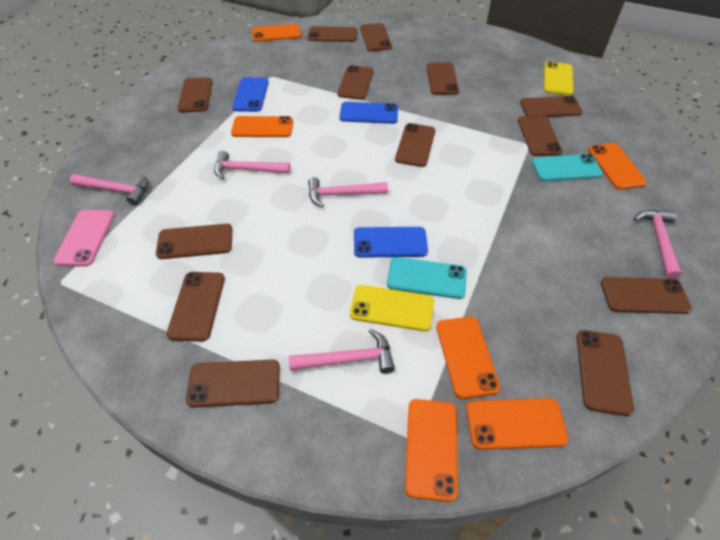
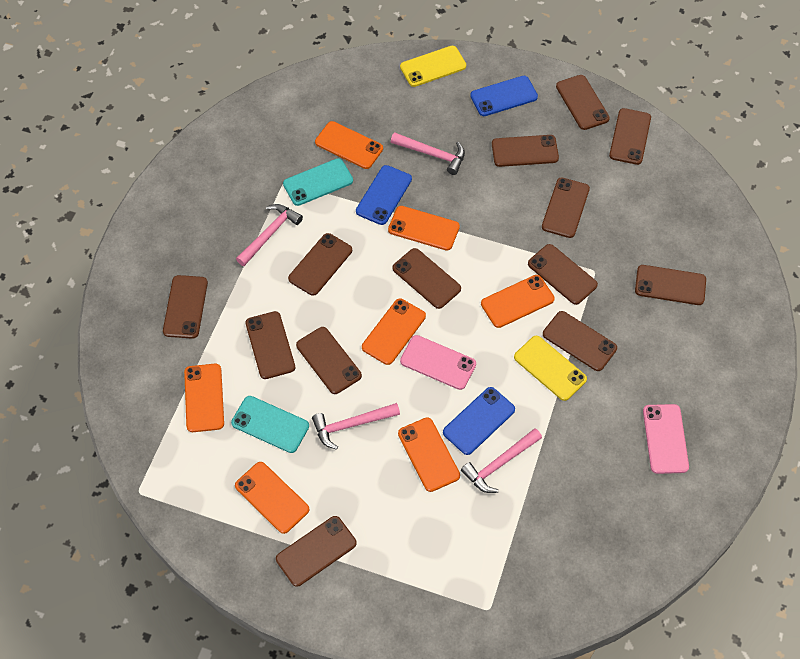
orange phone: 6 -> 7
pink hammer: 5 -> 4
pink phone: 1 -> 2

